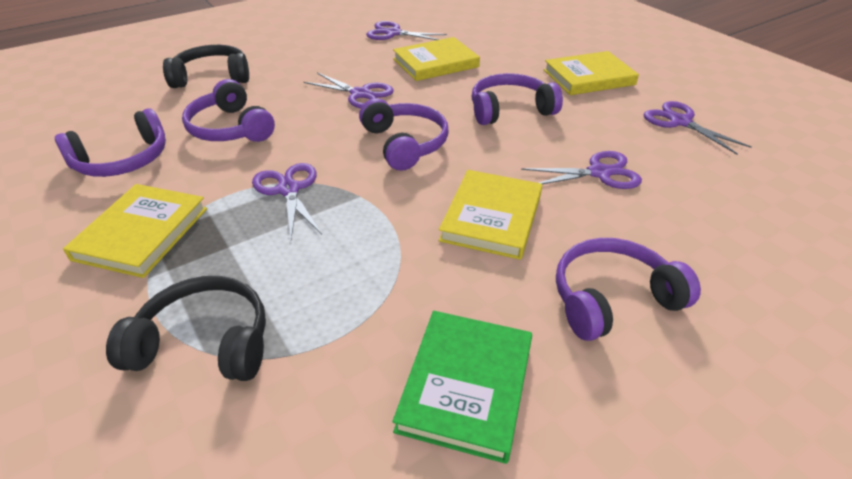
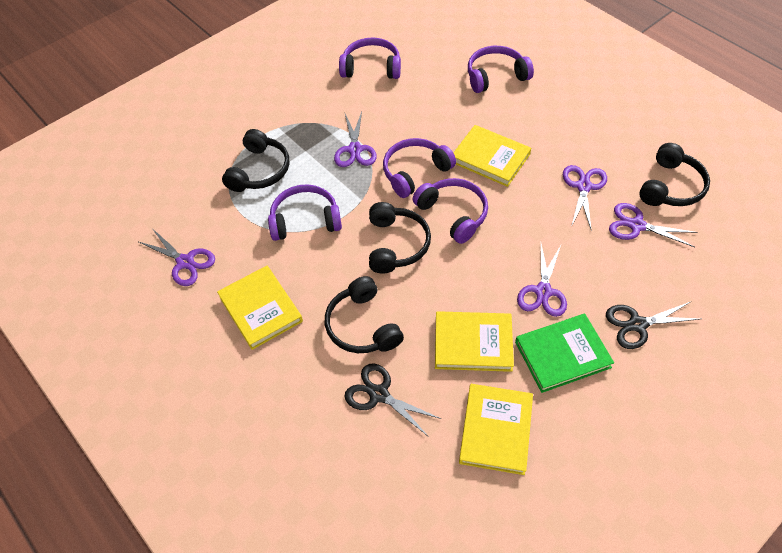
black headphones: 2 -> 4
black scissors: 0 -> 2

